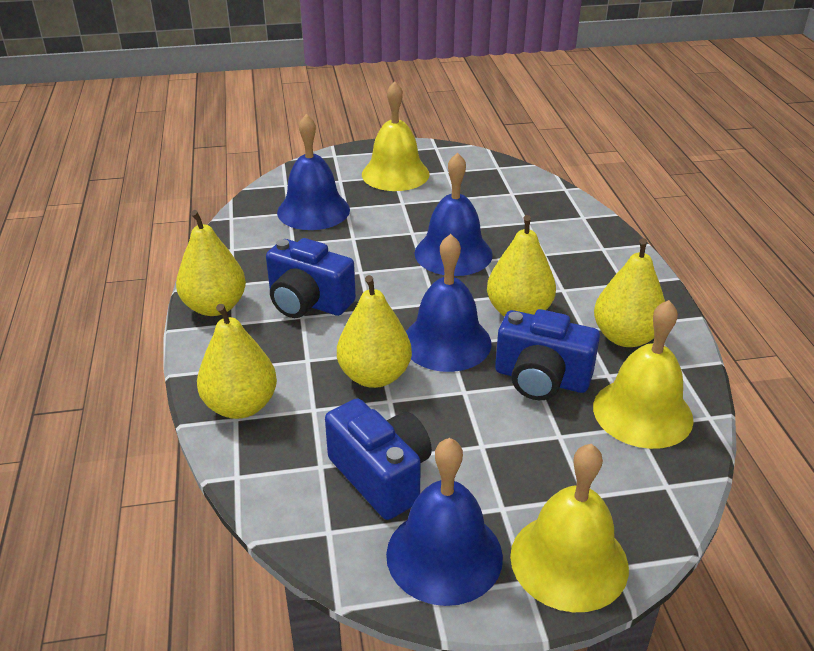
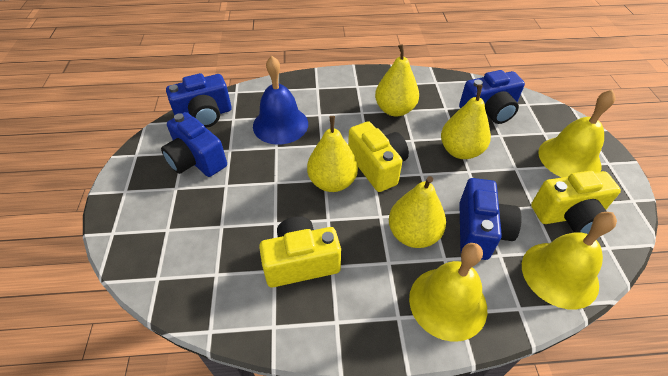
blue bell: 4 -> 1
blue camera: 3 -> 4
yellow camera: 0 -> 3
yellow pear: 5 -> 4

